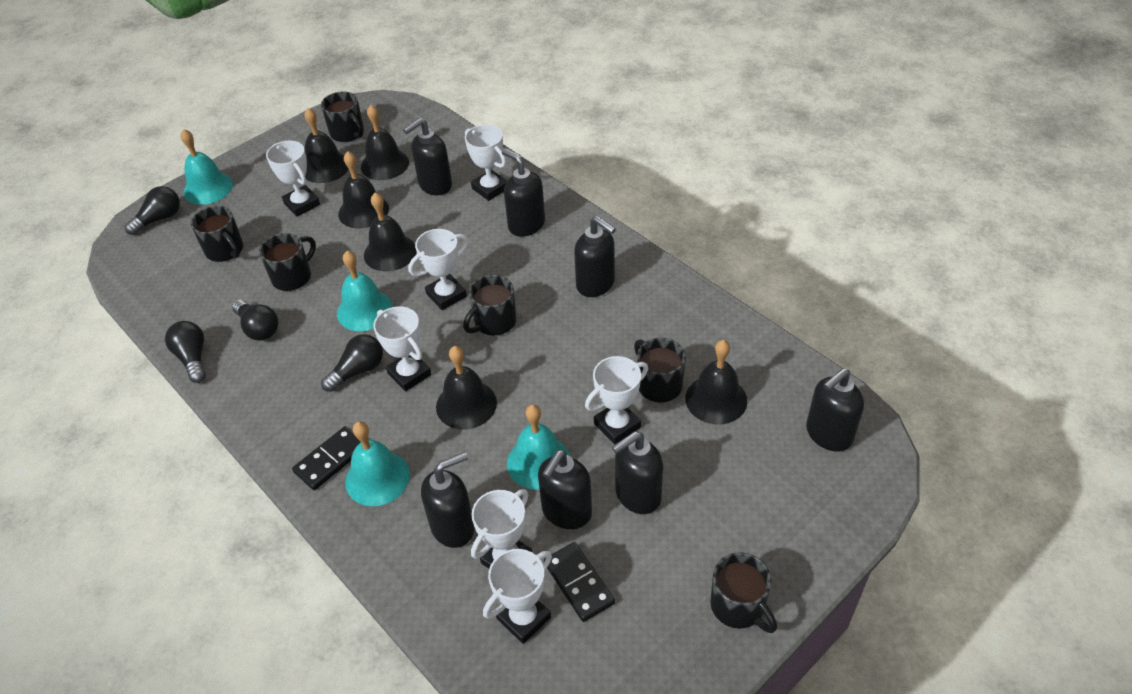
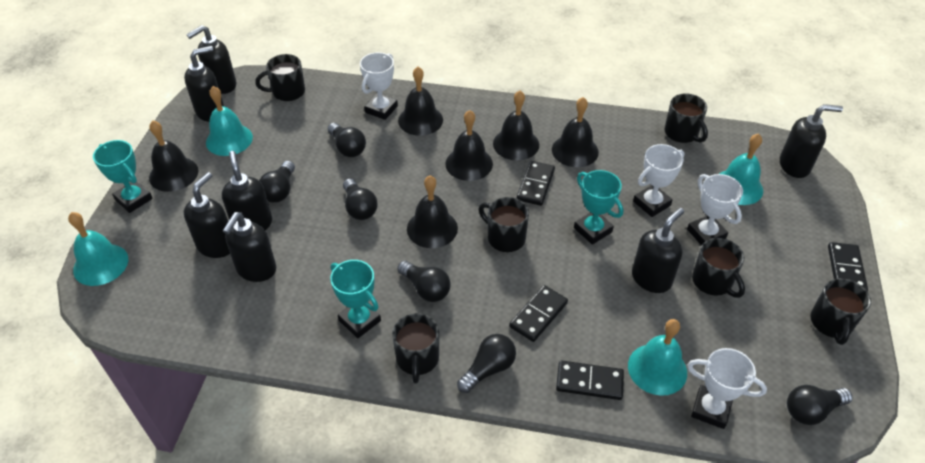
black domino: 2 -> 4
black light bulb: 4 -> 6
turquoise trophy: 0 -> 3
white trophy: 7 -> 4

